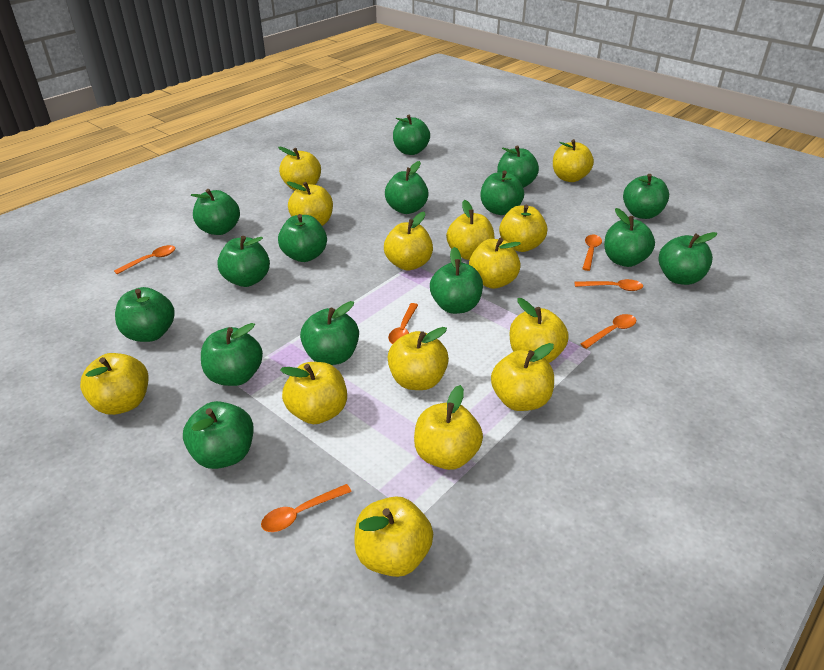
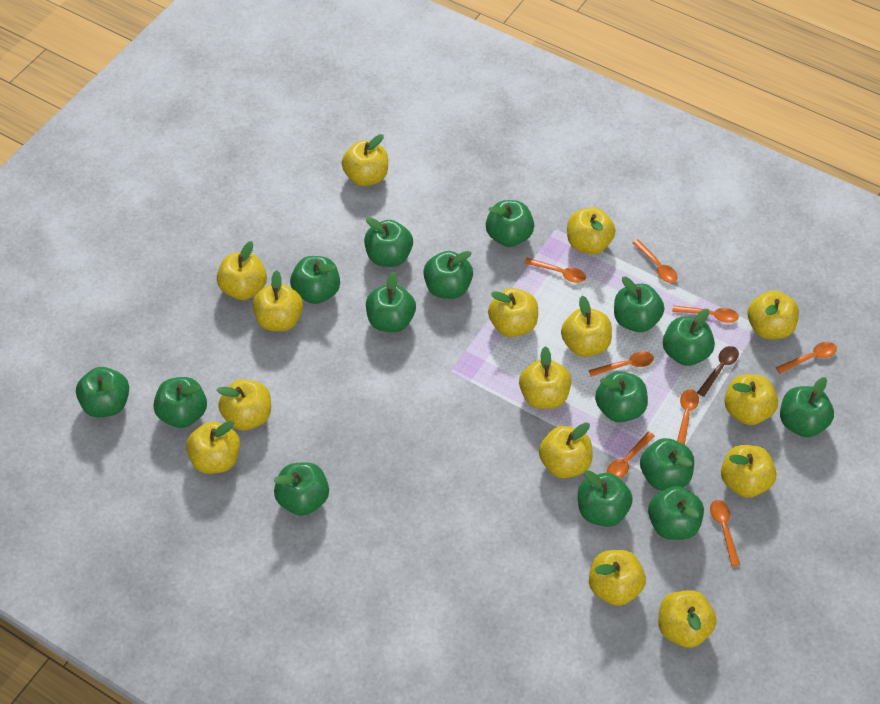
brown spoon: 0 -> 1
orange spoon: 6 -> 8
yellow apple: 14 -> 15

